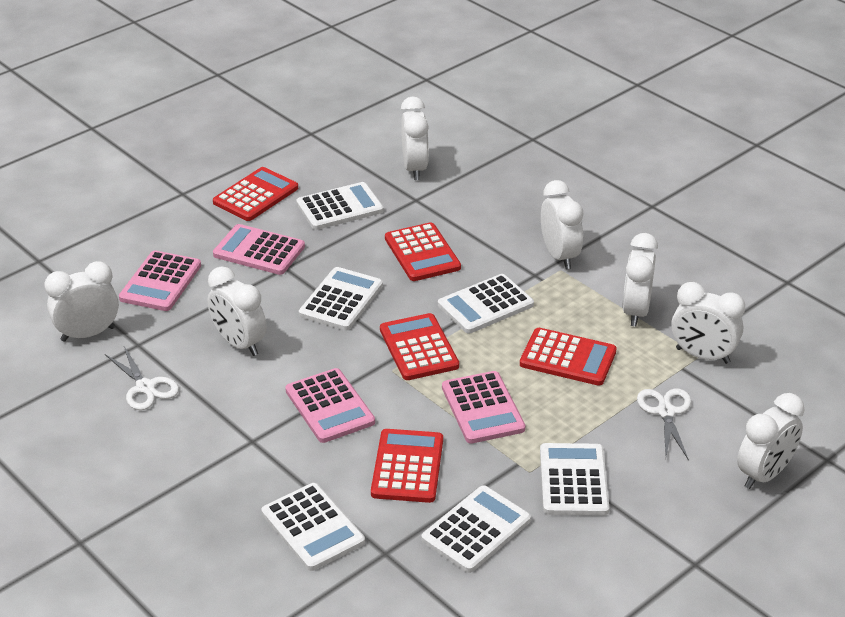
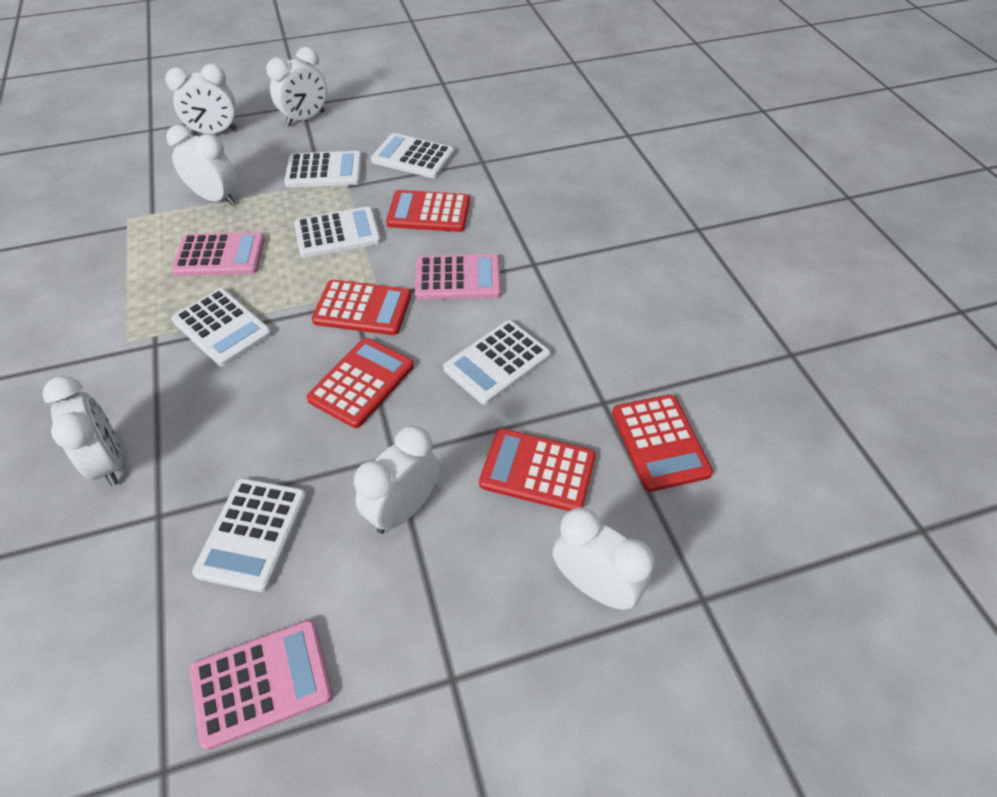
pink calculator: 4 -> 3
white clock: 7 -> 6
white scissors: 2 -> 0

